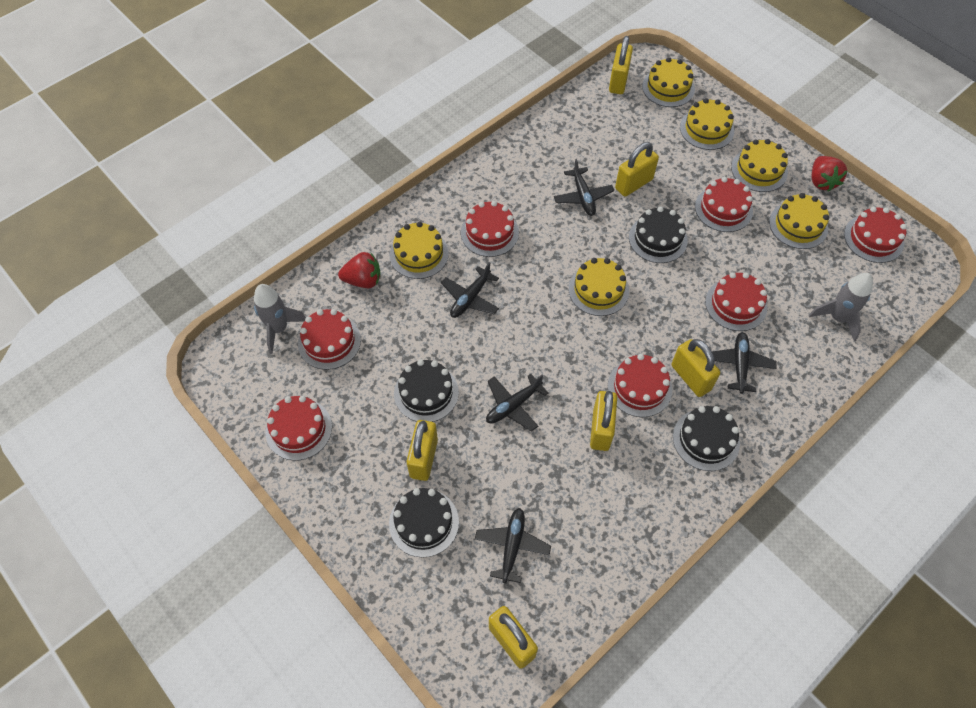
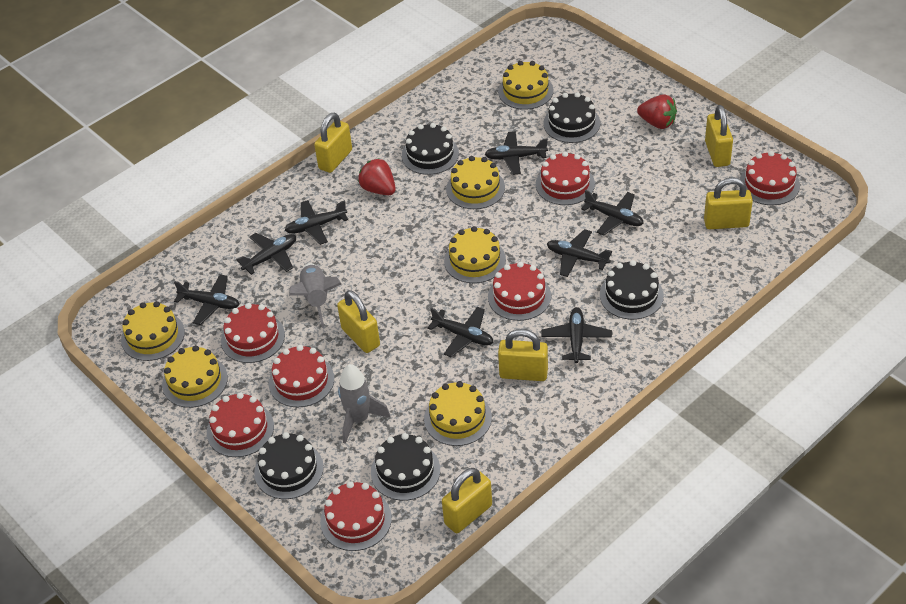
black cake: 4 -> 5
black plane: 5 -> 8

